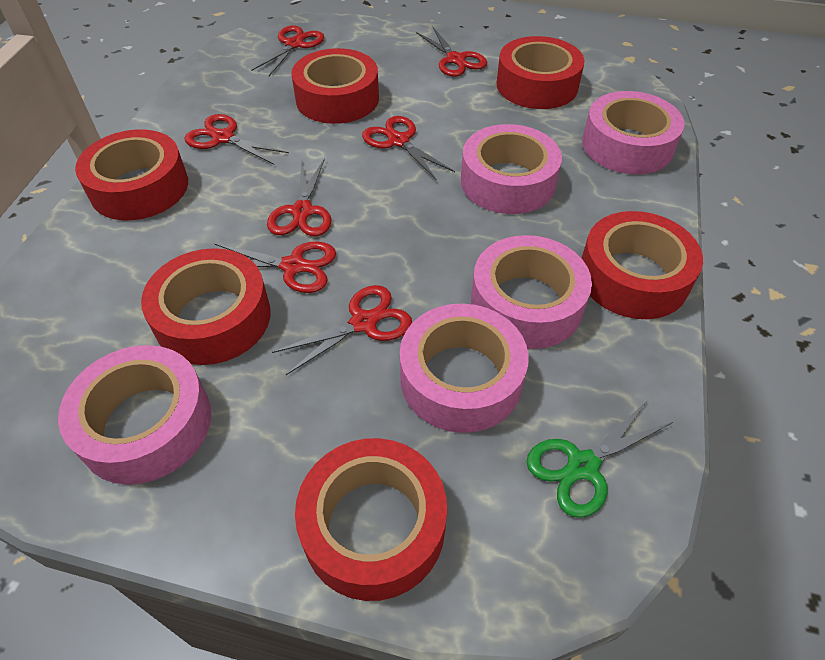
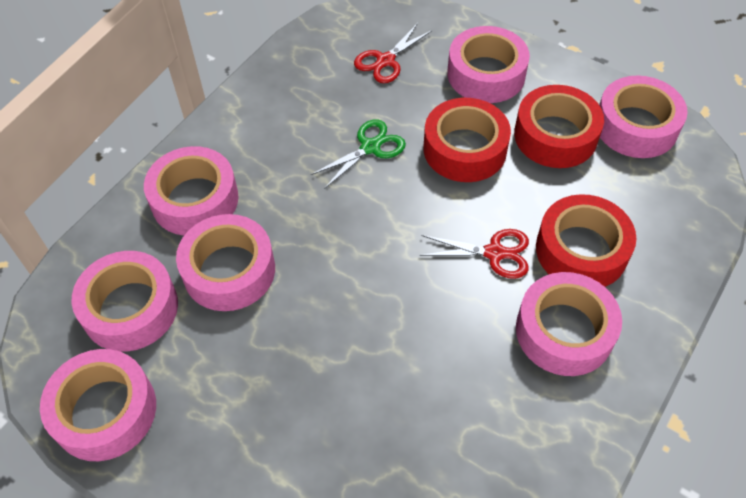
pink tape: 5 -> 7
red scissors: 7 -> 2
red tape: 6 -> 3

